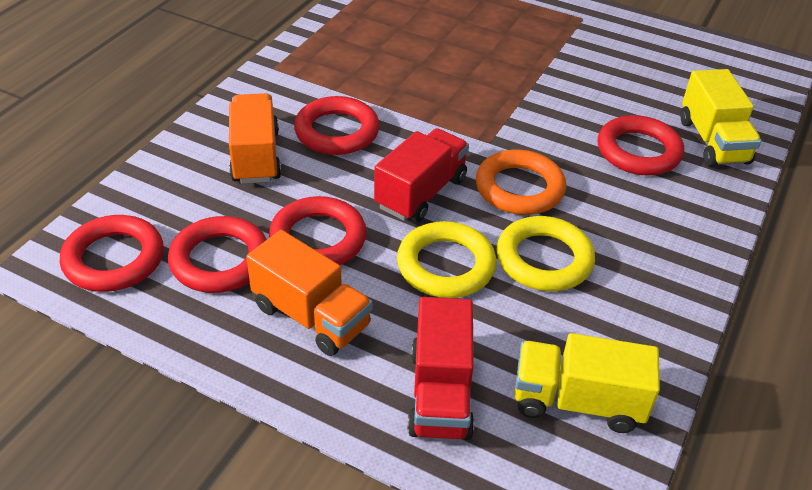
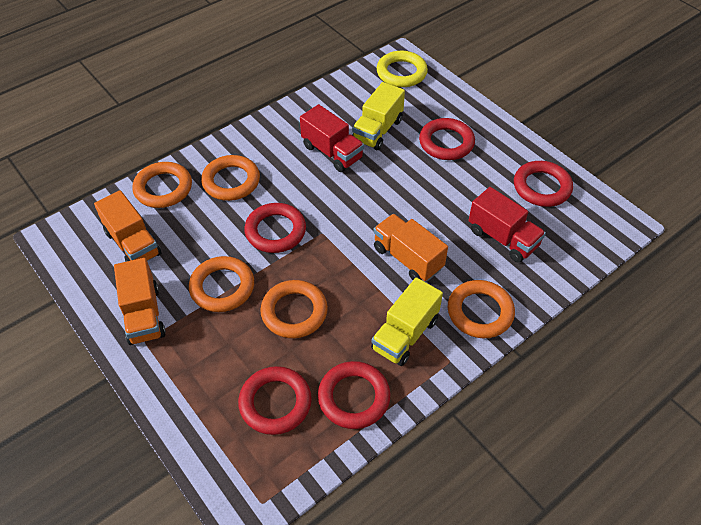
orange ring: 1 -> 5
orange truck: 2 -> 3
yellow ring: 2 -> 1

